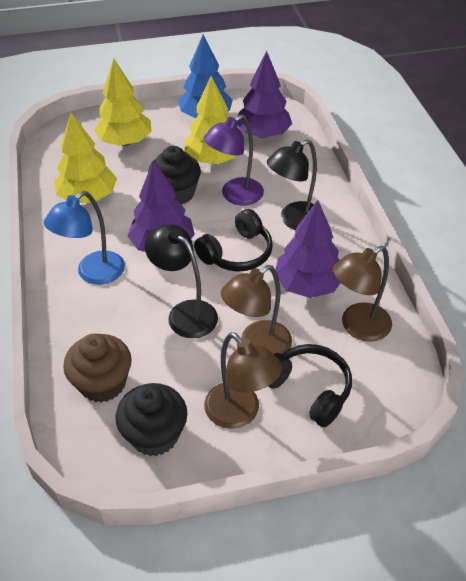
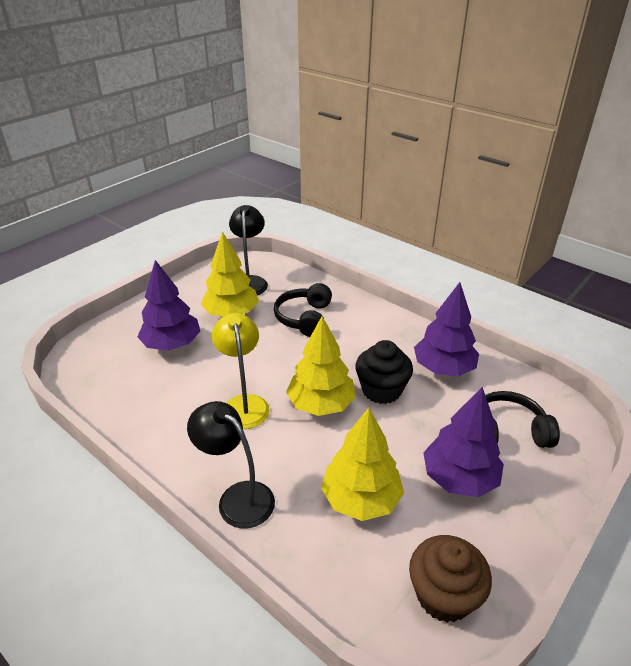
black cupcake: 2 -> 1
blue lamp: 1 -> 0
blue tree: 1 -> 0
brown lamp: 3 -> 0
purple lamp: 1 -> 0
yellow lamp: 0 -> 1

